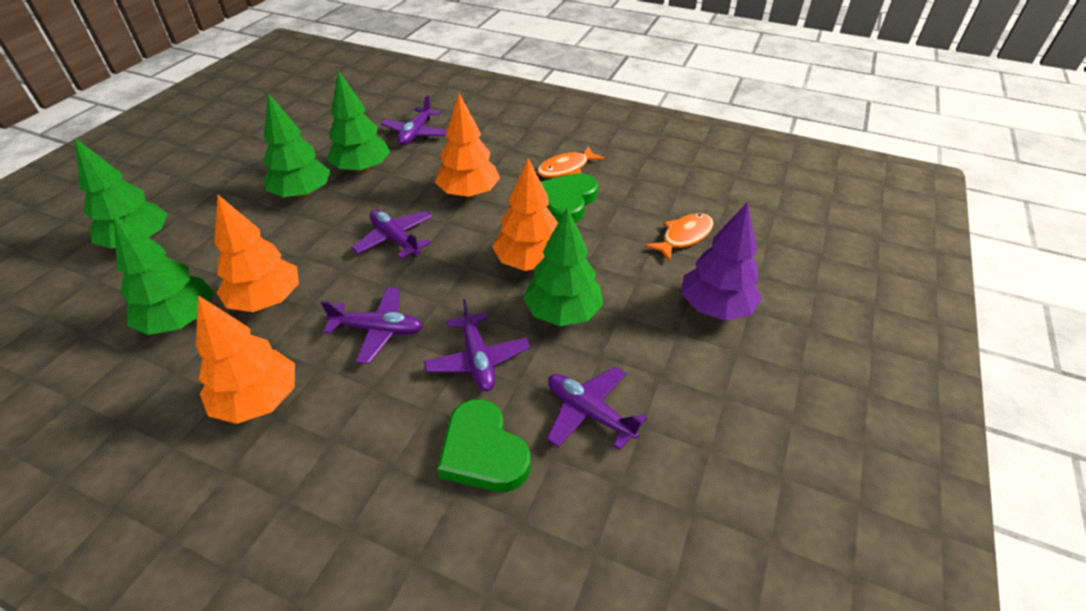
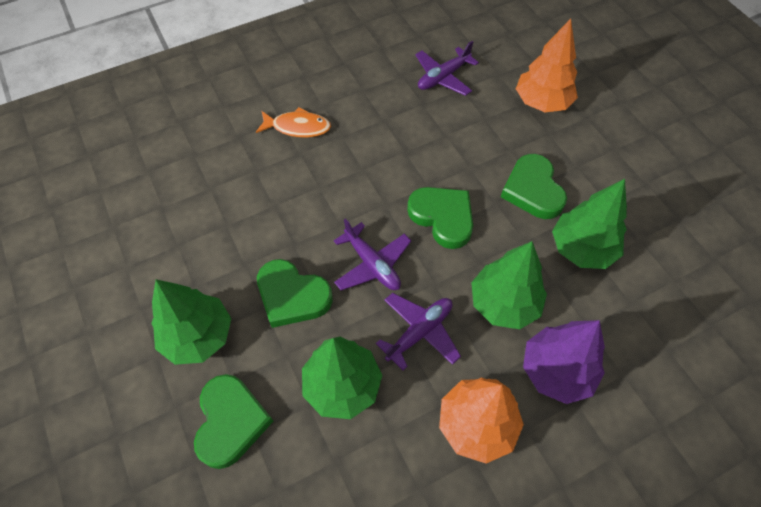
green heart: 2 -> 4
green tree: 5 -> 4
orange fish: 2 -> 1
orange tree: 4 -> 2
purple plane: 5 -> 3

